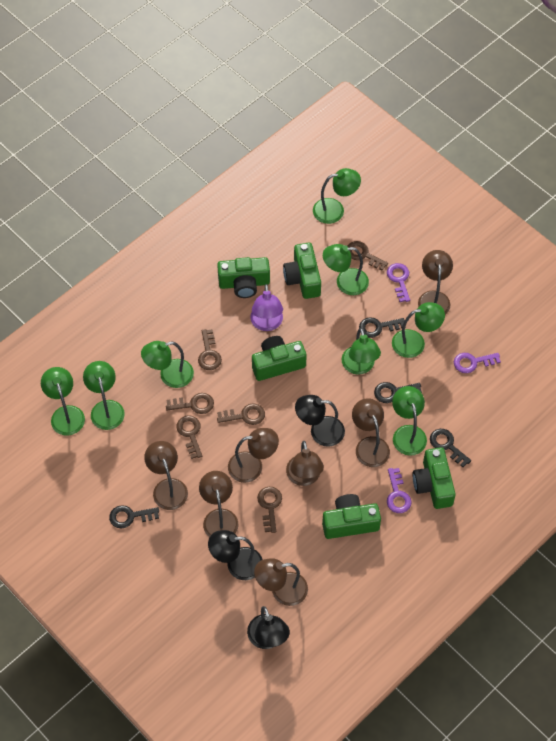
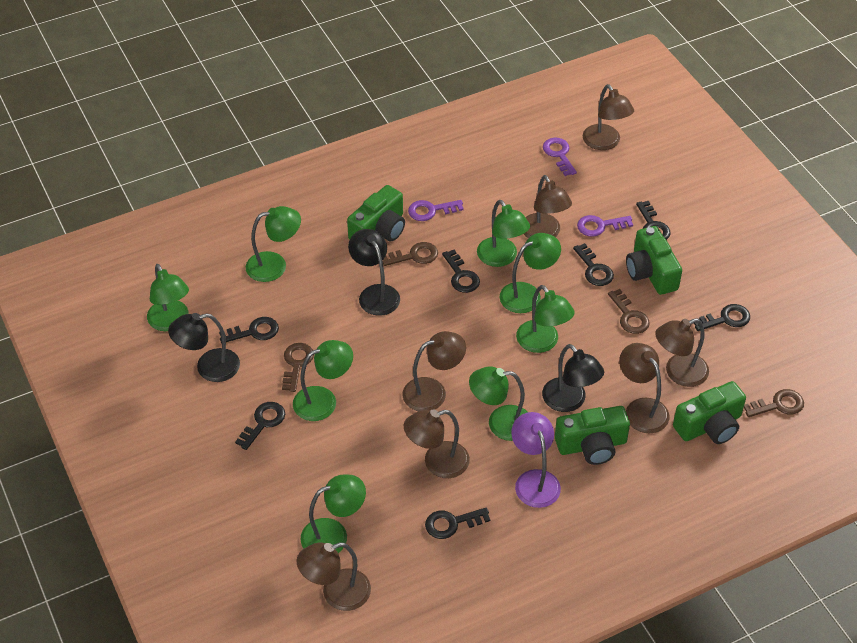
black key: 4 -> 7
brown key: 6 -> 4
green camera: 5 -> 4

